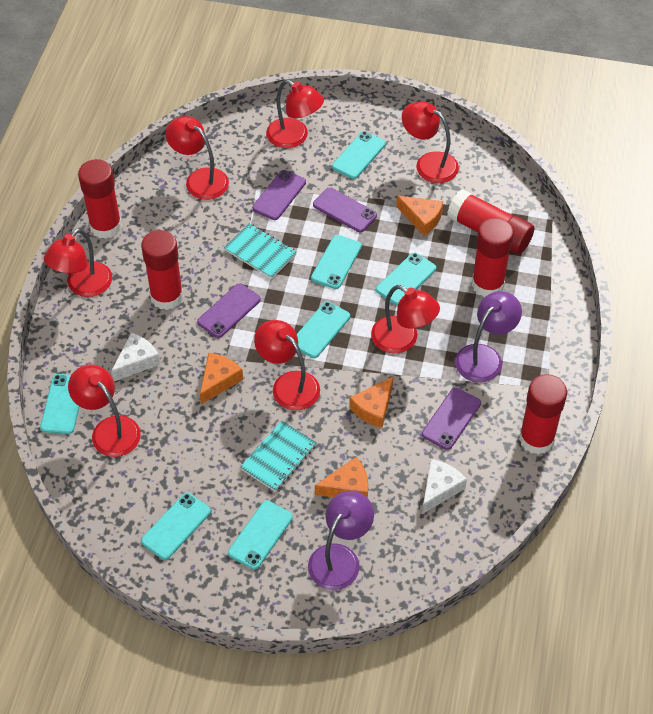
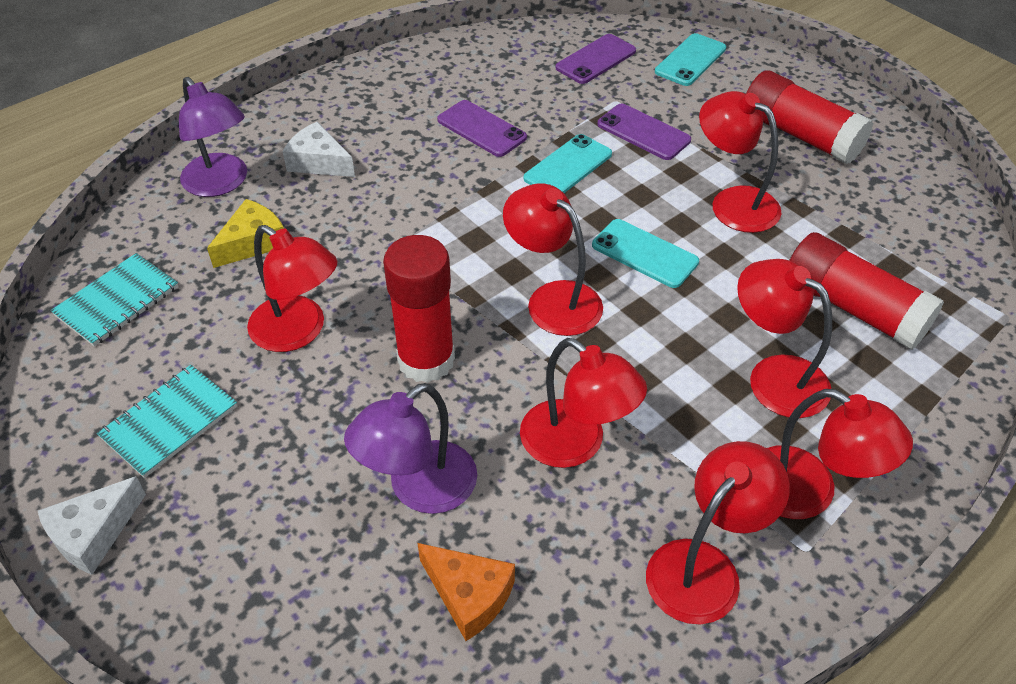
orange cheese: 4 -> 1
purple phone: 4 -> 3
red glue stick: 5 -> 3
turquoise phone: 7 -> 3
yellow cheese: 0 -> 1

